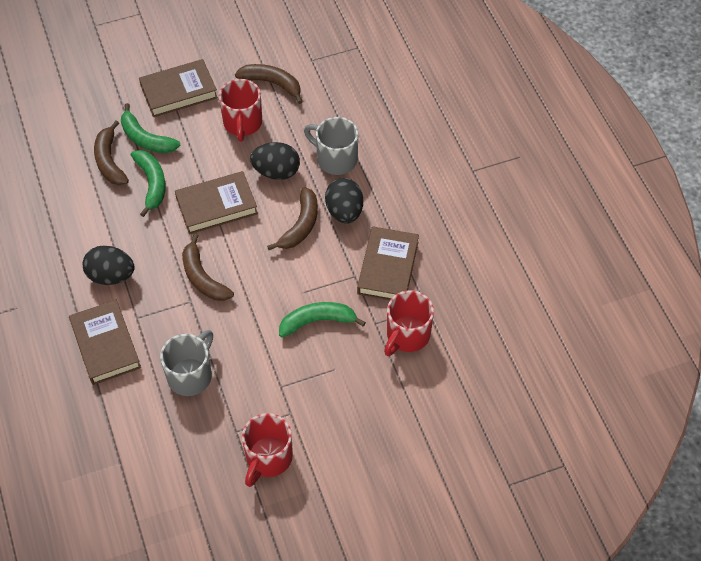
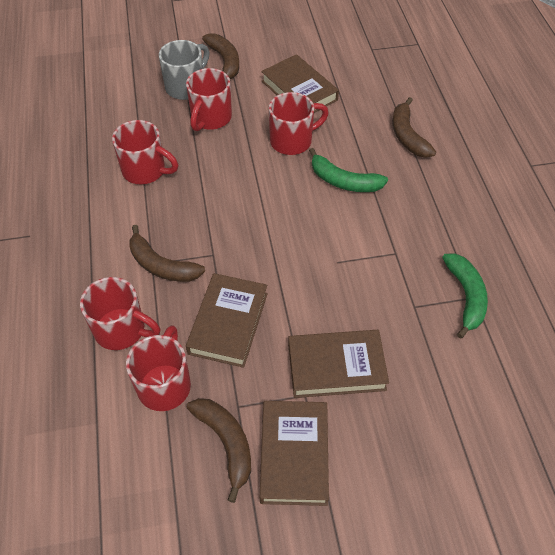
black egg: 3 -> 0
green banana: 3 -> 2
grey mug: 2 -> 1
red mug: 3 -> 5

